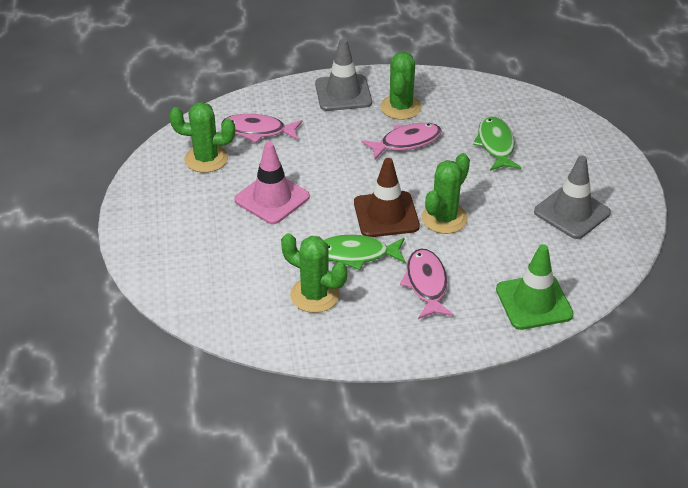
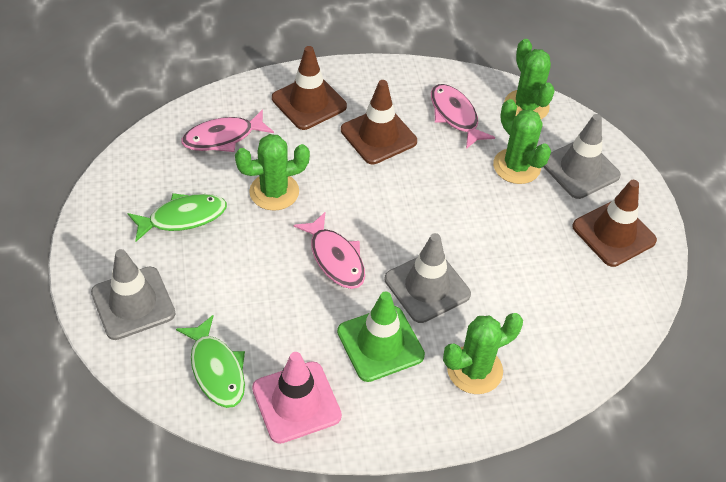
brown traffic cone: 1 -> 3
grey traffic cone: 2 -> 3

